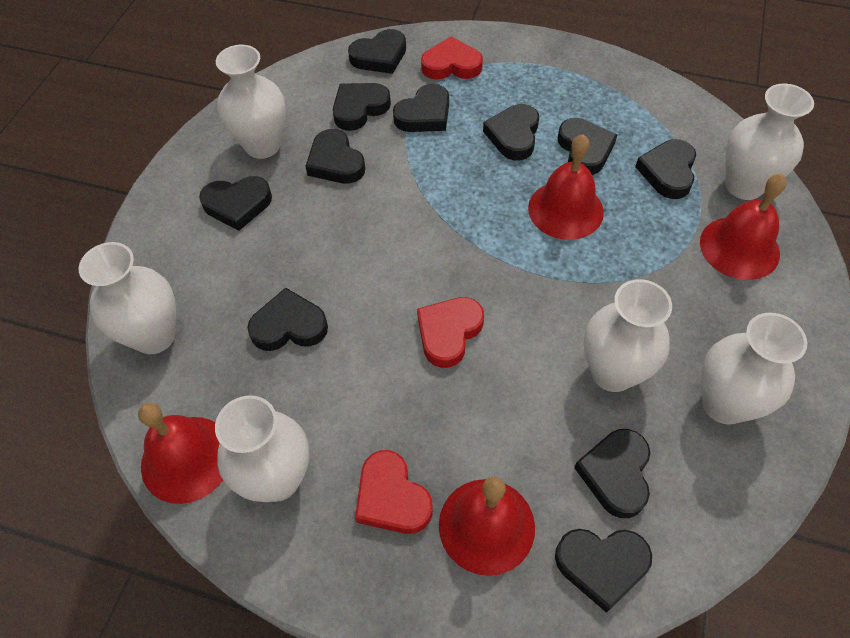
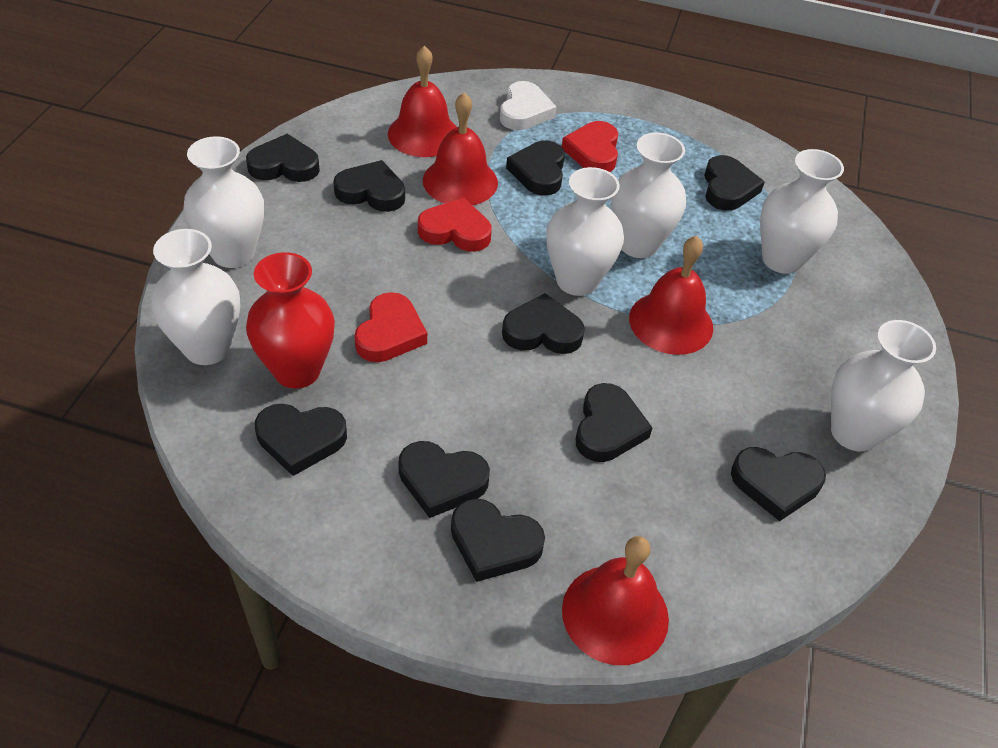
black heart: 11 -> 10
red vase: 0 -> 1
white heart: 0 -> 1

